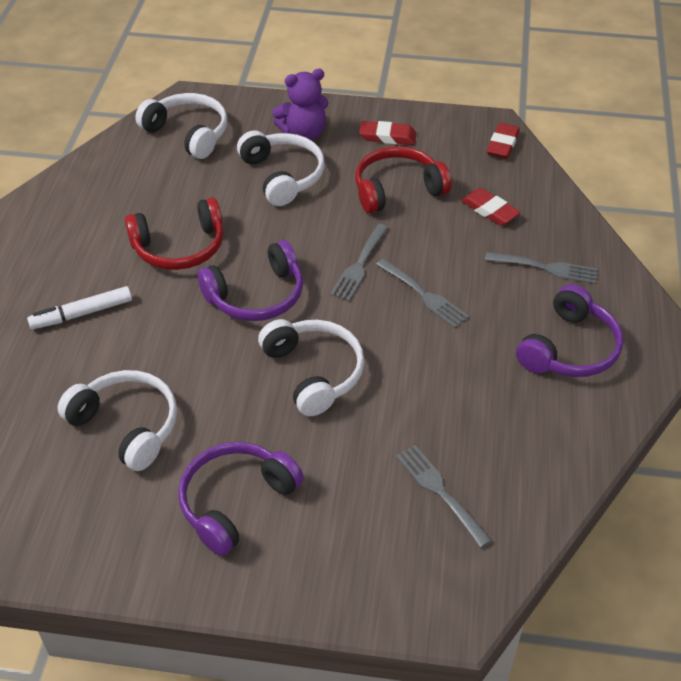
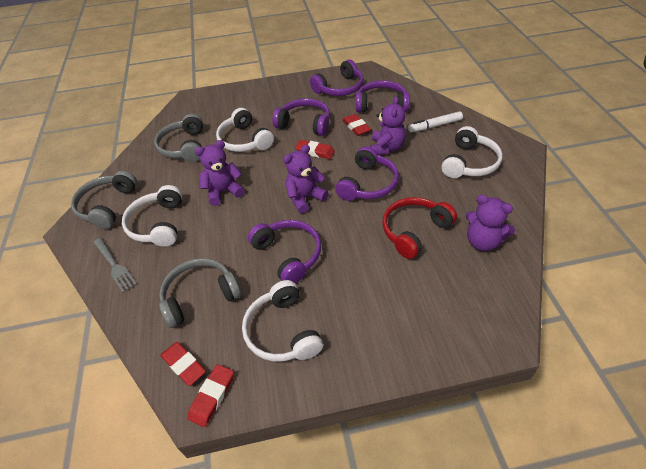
grey fork: 4 -> 1
grey headphones: 0 -> 3
purple headphones: 3 -> 5
purple teddy bear: 1 -> 4
red eraser: 3 -> 4
red headphones: 2 -> 1

